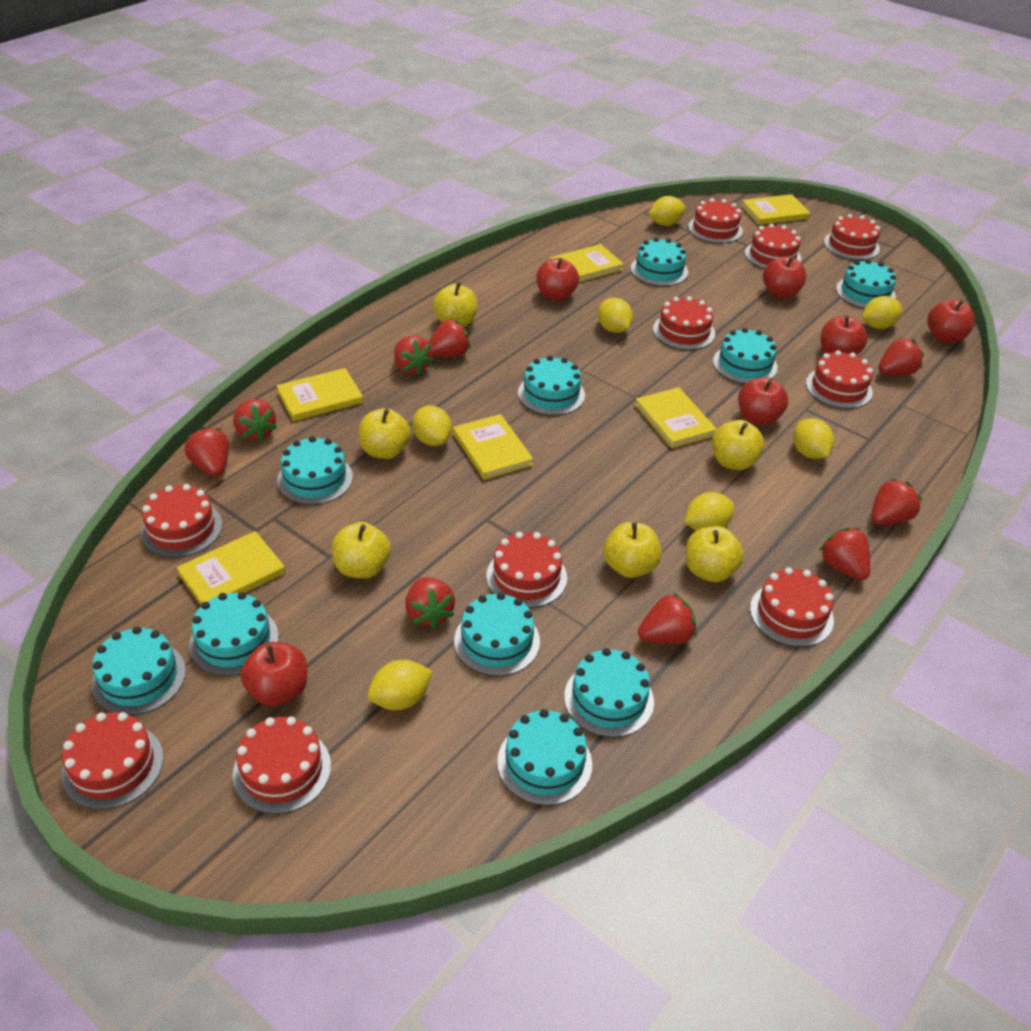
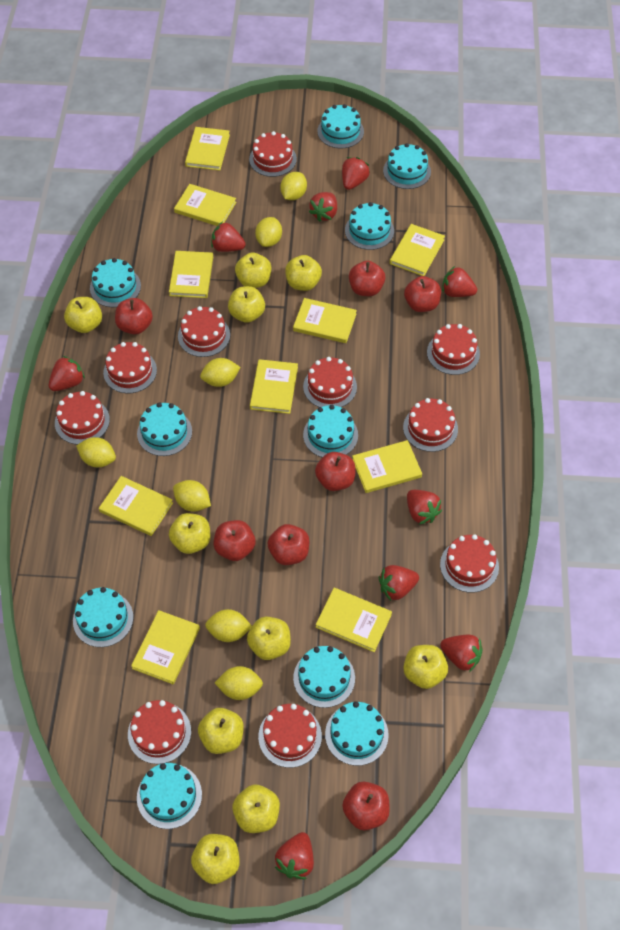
red apple: 6 -> 7
yellow apple: 6 -> 10
yellow book: 6 -> 10

